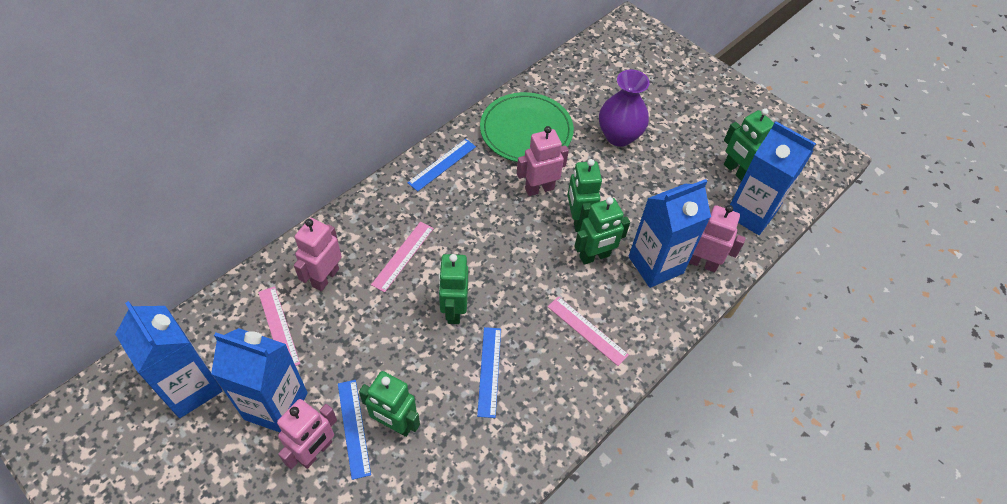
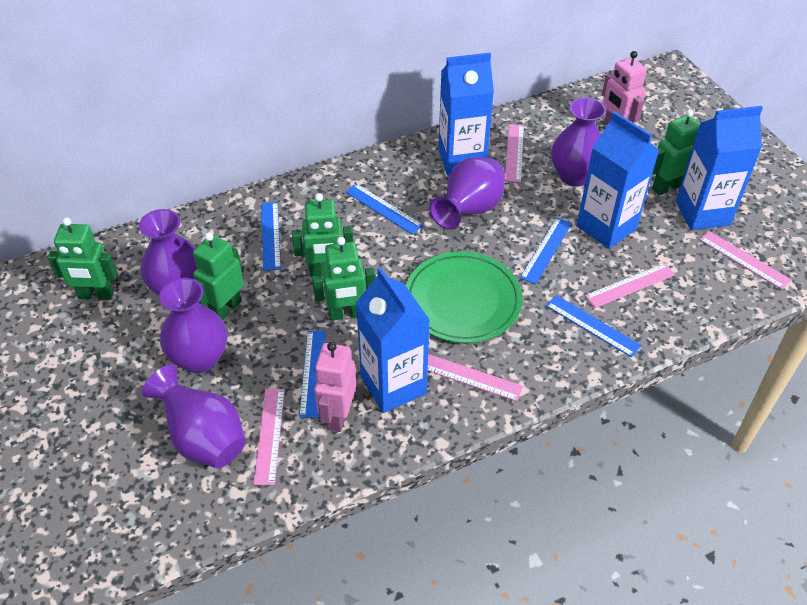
blue ruler: 3 -> 5
pink robot: 4 -> 2
pink ruler: 3 -> 5
purple vase: 1 -> 5

